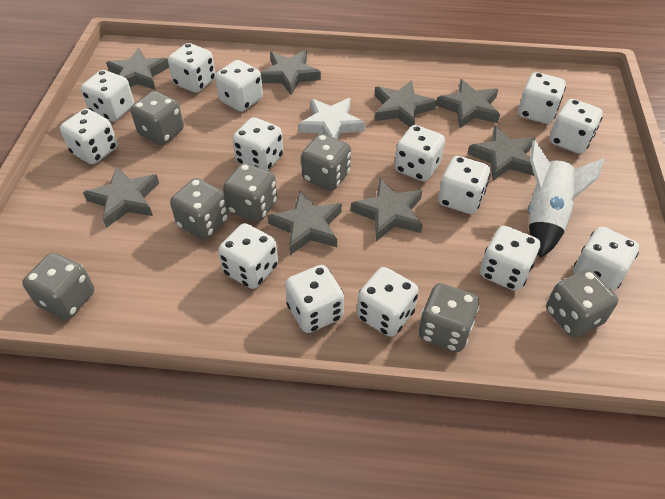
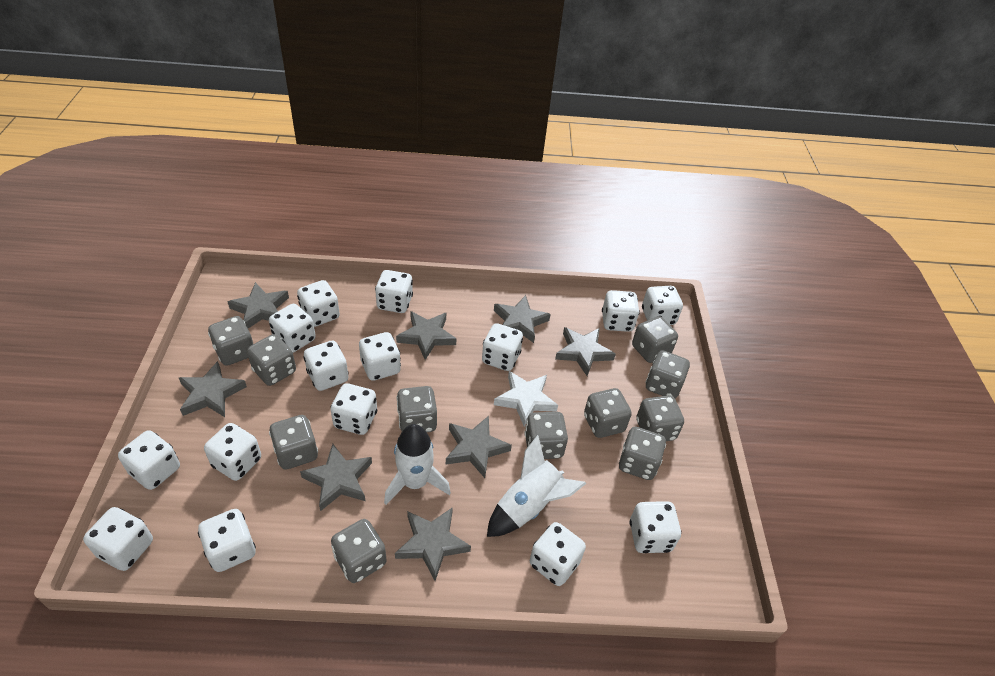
grey dice: 7 -> 11
white dice: 14 -> 15
white rocket: 1 -> 2

